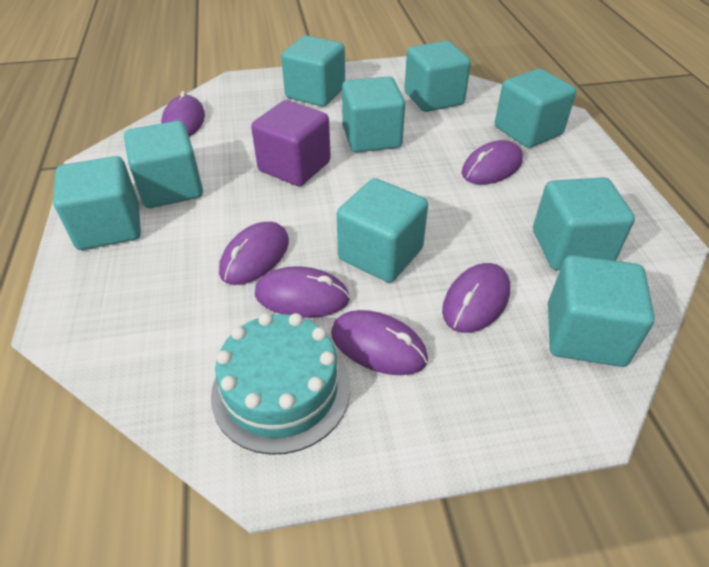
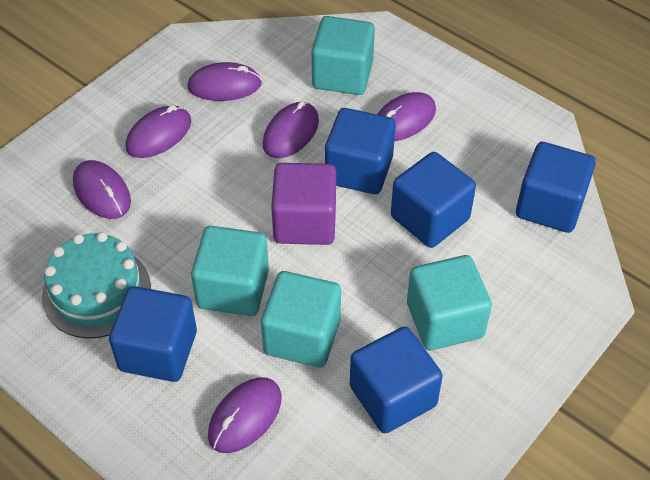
blue cube: 0 -> 5
turquoise cube: 9 -> 4

